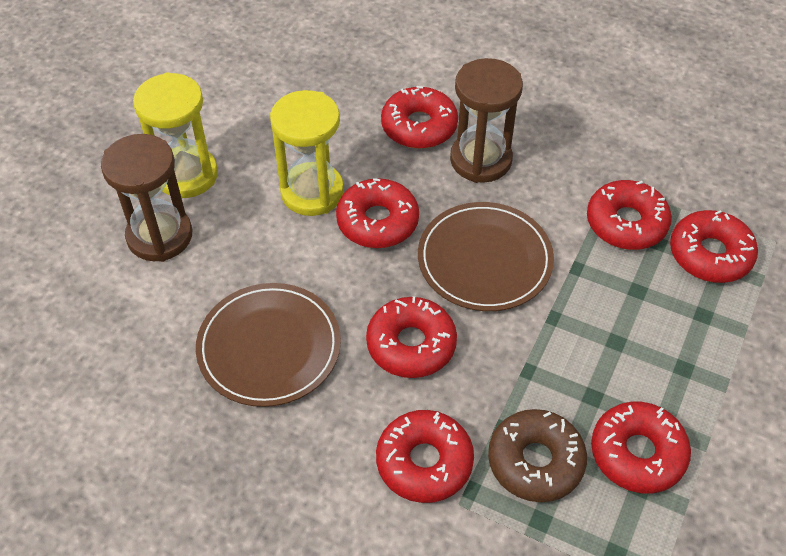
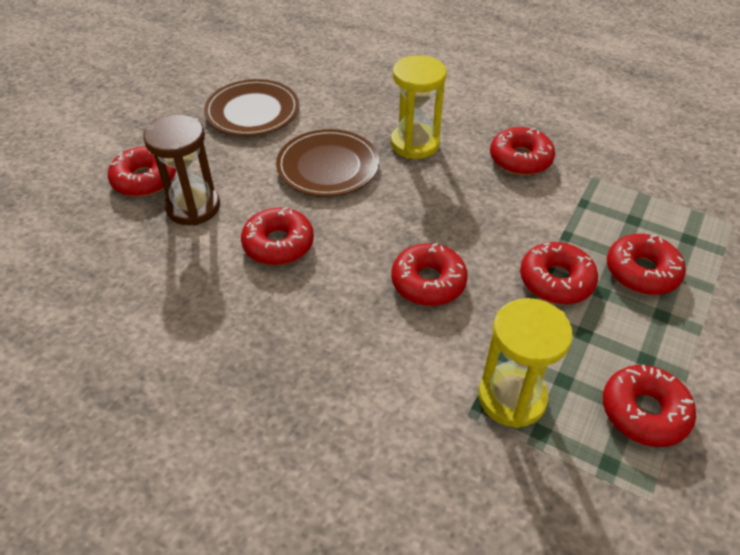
brown donut: 1 -> 0
brown hourglass: 2 -> 1

